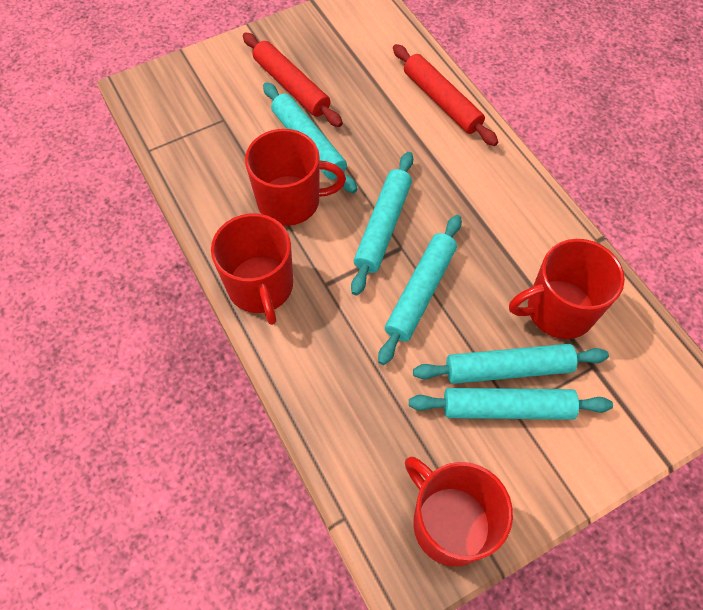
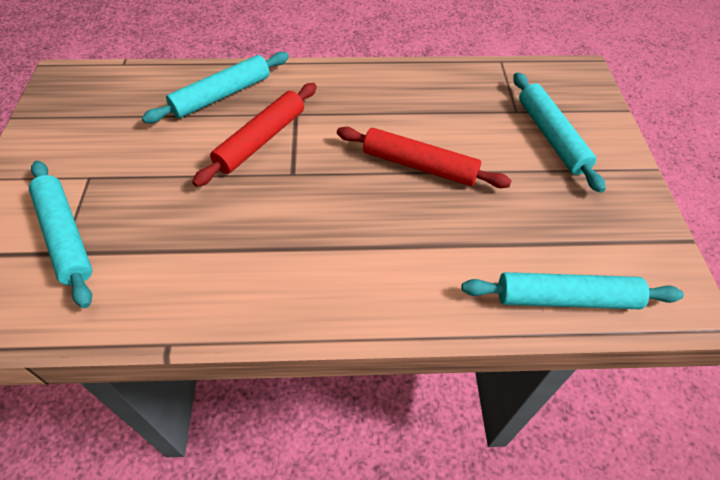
red mug: 4 -> 0
turquoise rolling pin: 5 -> 4

